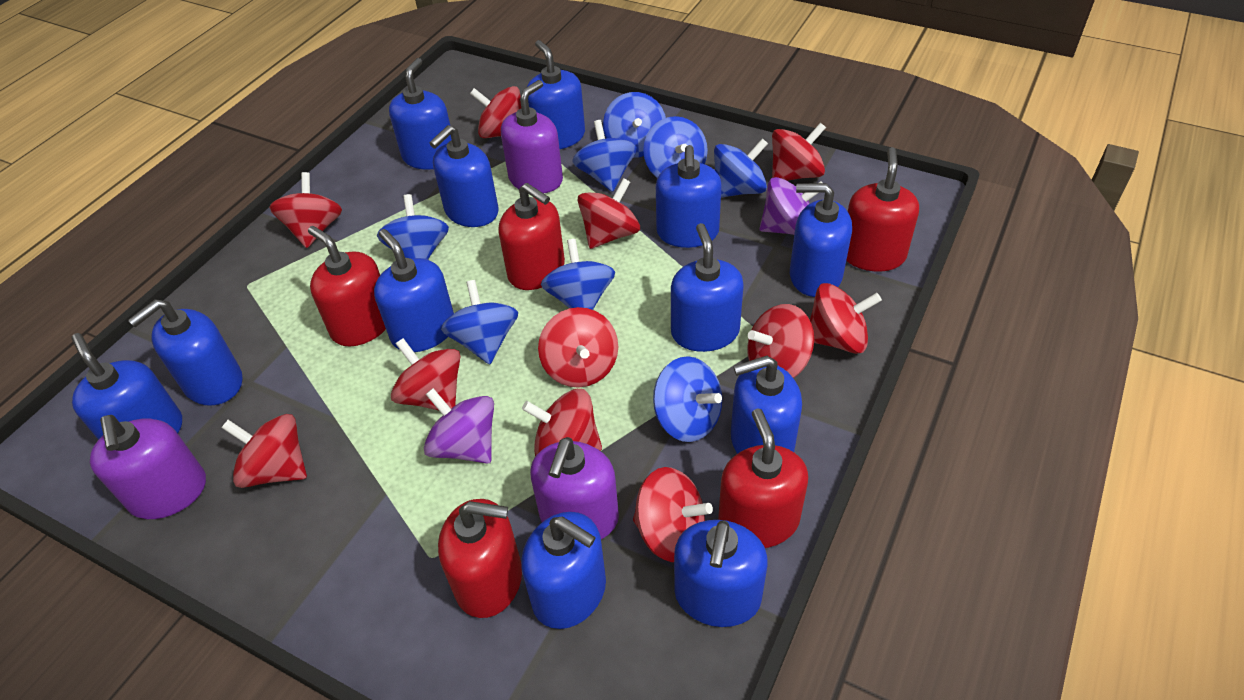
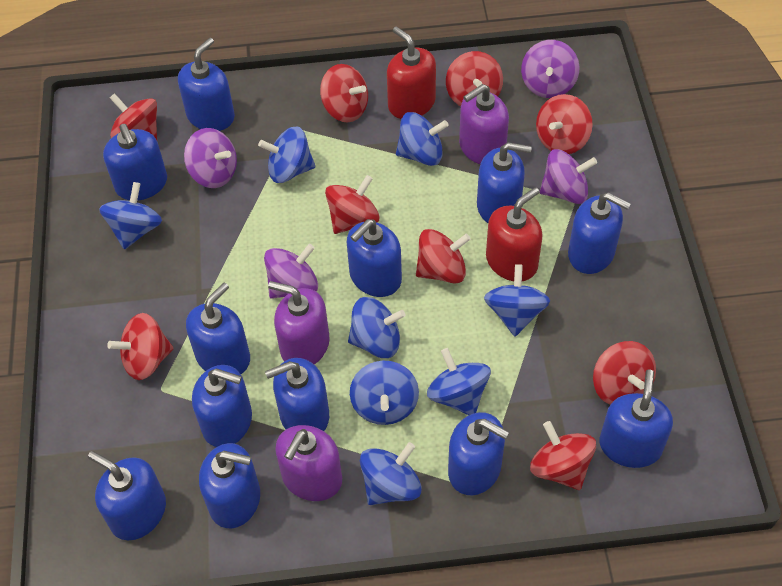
purple spinning top: 2 -> 4
red soap dispenser: 5 -> 2
red spinning top: 11 -> 9

